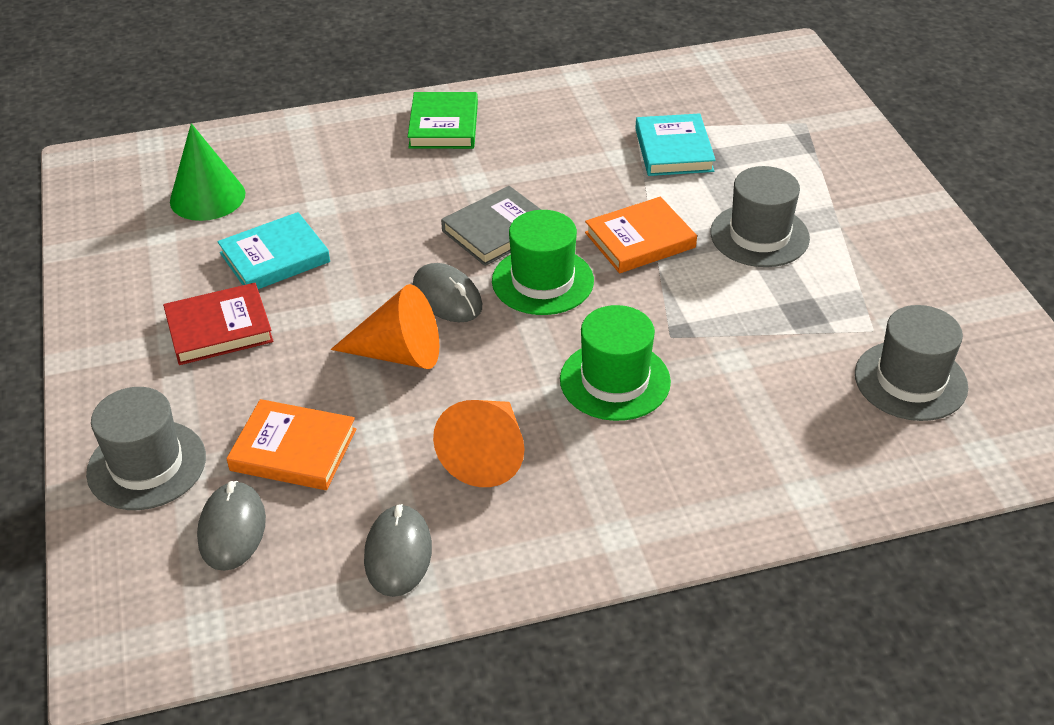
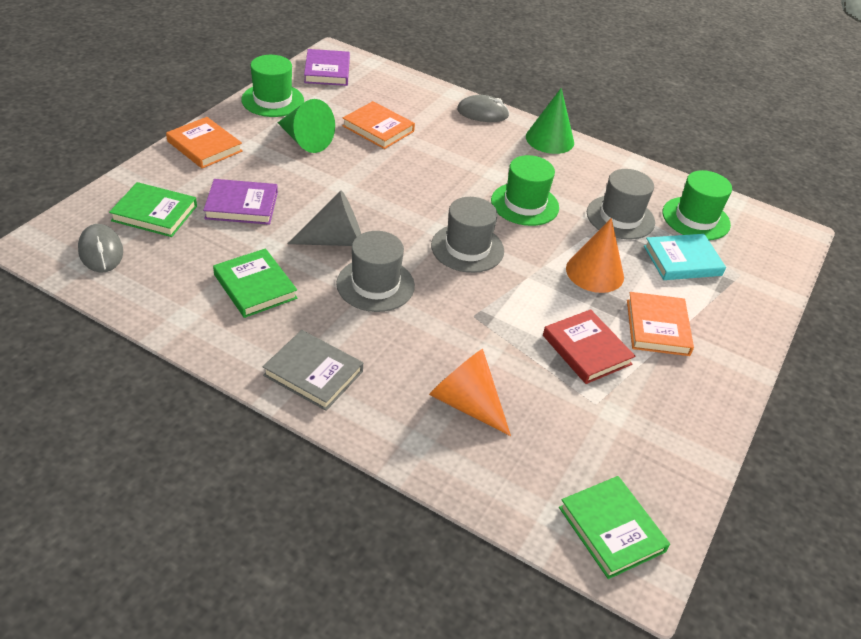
green book: 1 -> 3
green cone: 1 -> 2
green hat: 2 -> 3
grey cone: 0 -> 1
grey mouse: 3 -> 2
orange book: 2 -> 3
purple book: 0 -> 2
turquoise book: 2 -> 1

